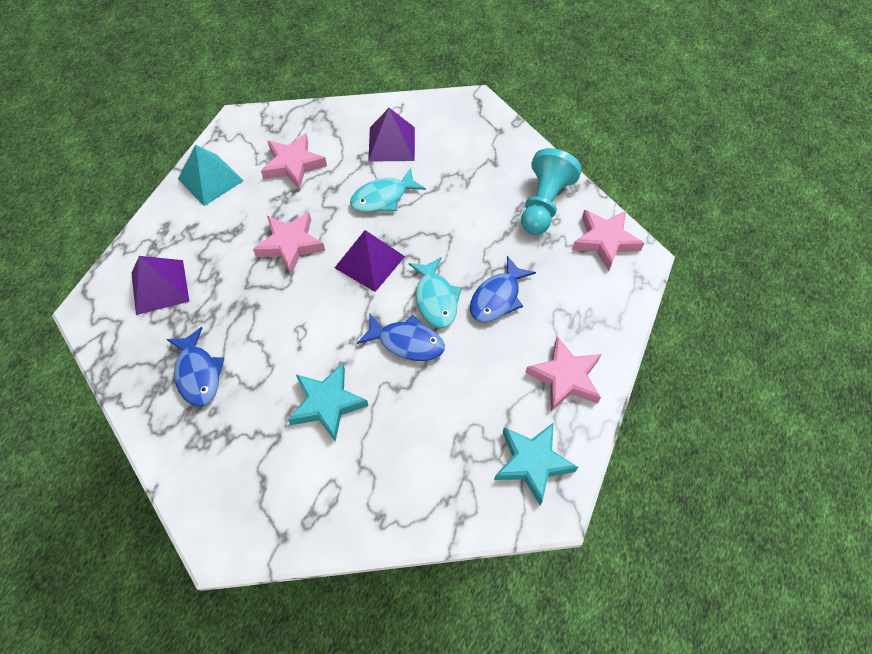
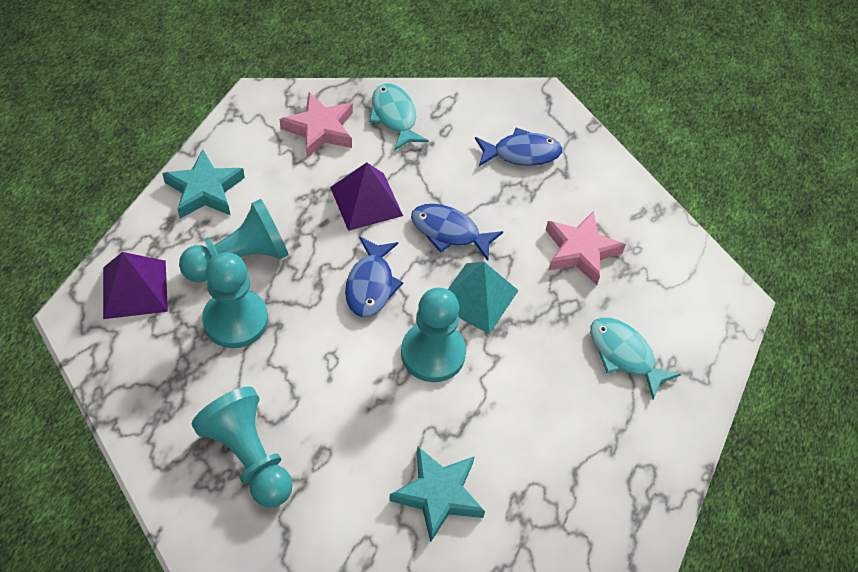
pink star: 4 -> 2
purple pyramid: 3 -> 2
turquoise pawn: 1 -> 4

